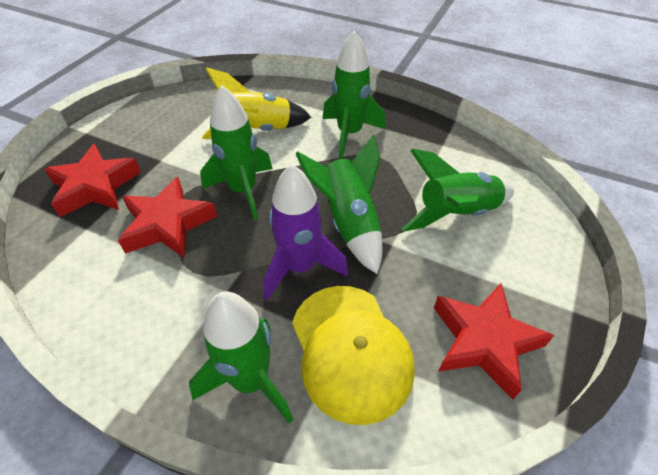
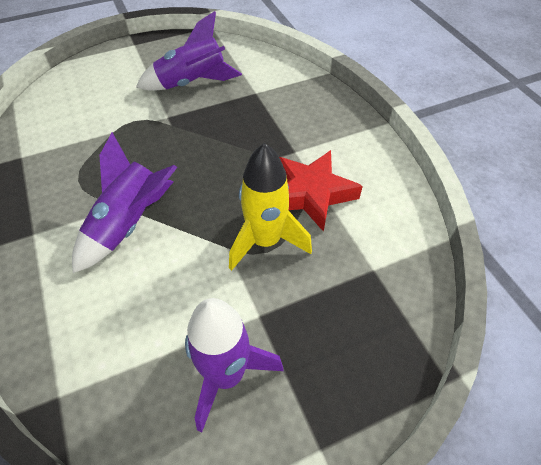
green rocket: 5 -> 0
purple rocket: 1 -> 3
red star: 3 -> 1
yellow cap: 1 -> 0

